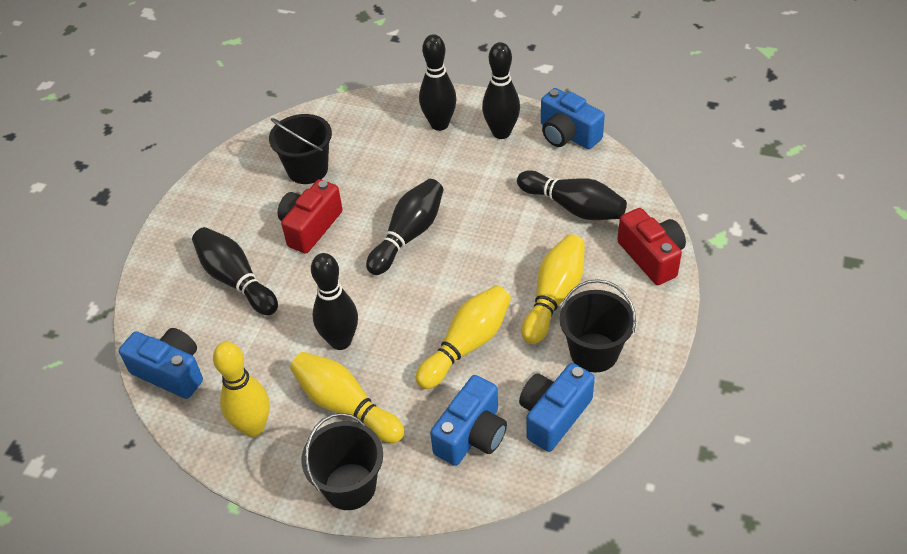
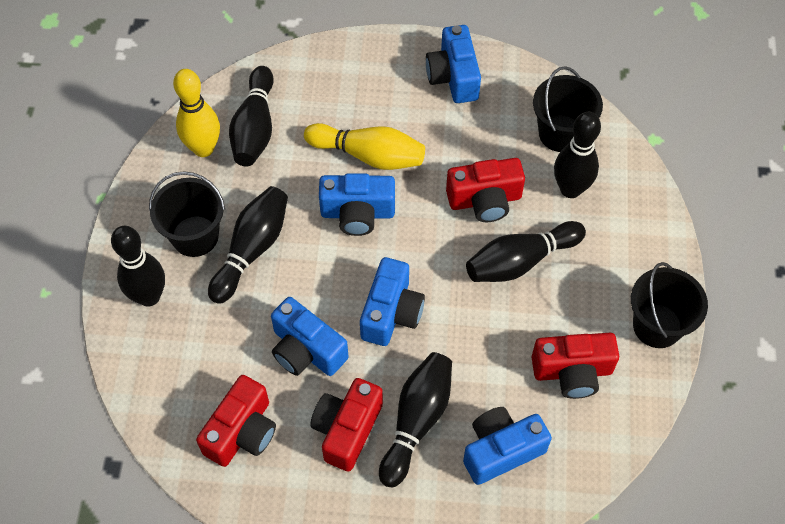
blue camera: 4 -> 5
red camera: 2 -> 4
yellow bowling pin: 4 -> 2

